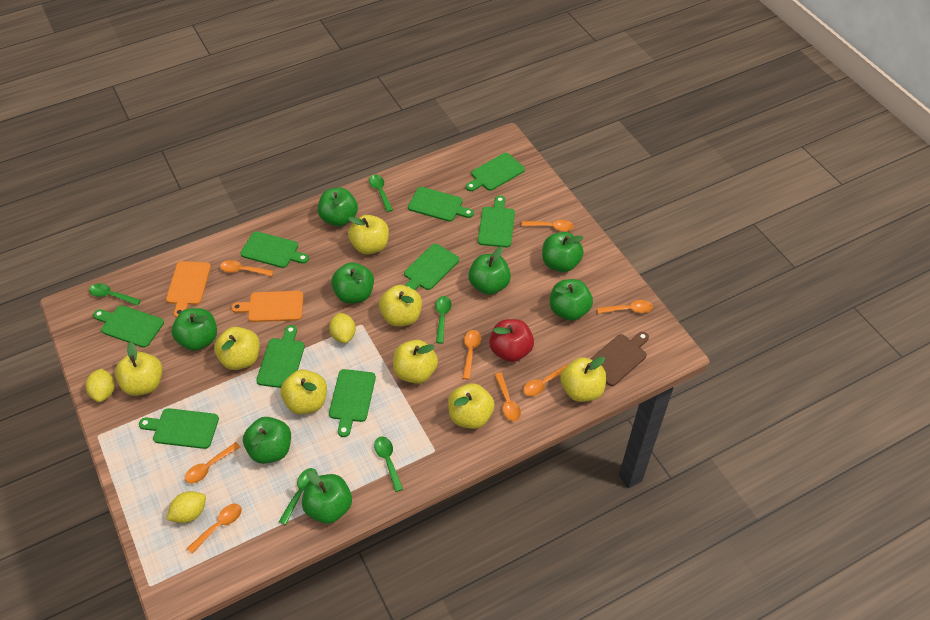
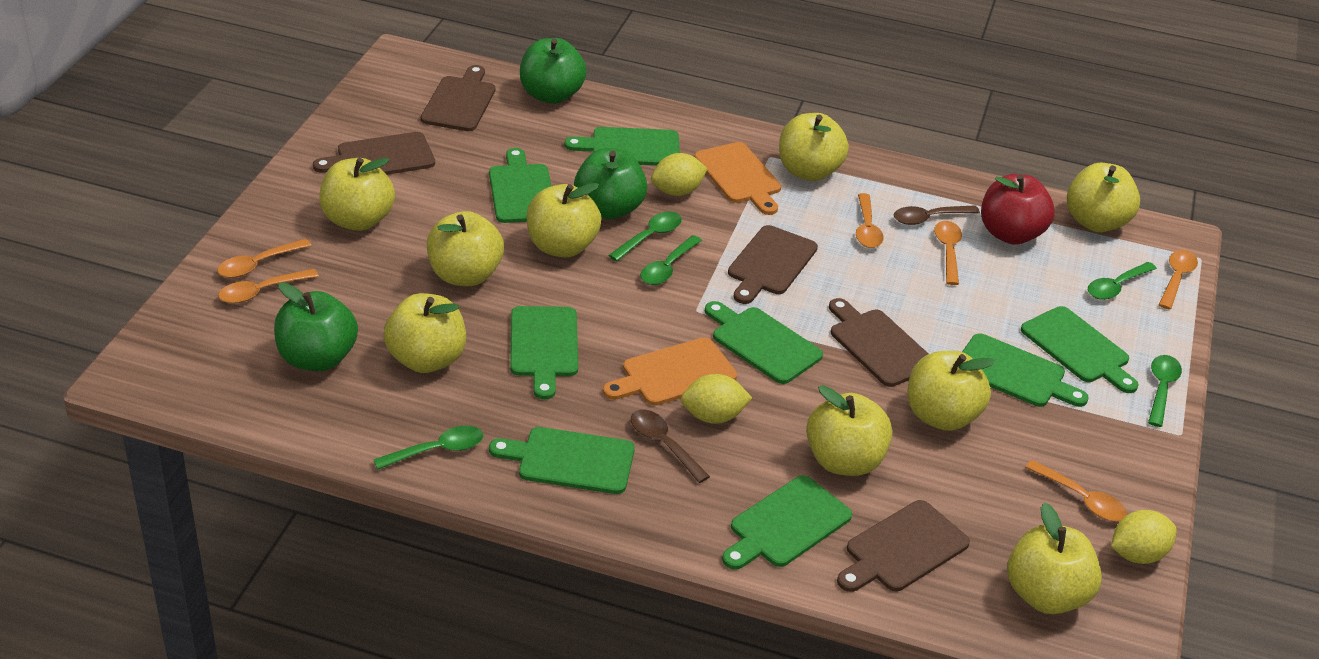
brown cutting board: 1 -> 5
brown spoon: 0 -> 2
green apple: 8 -> 3
green cutting board: 9 -> 8
orange spoon: 8 -> 6
yellow apple: 8 -> 9

